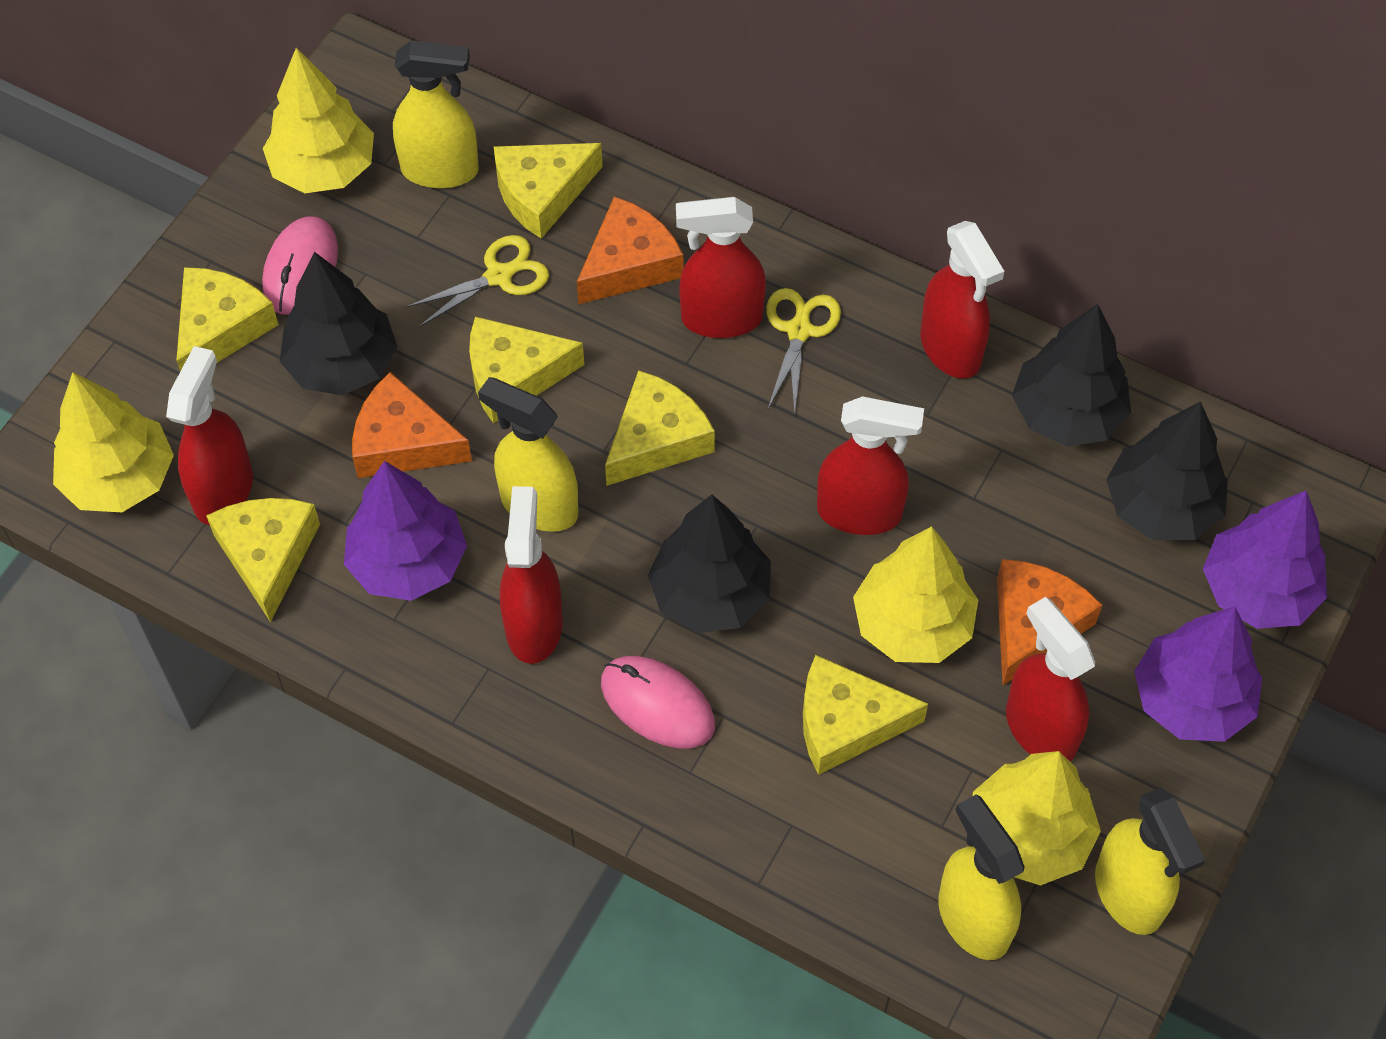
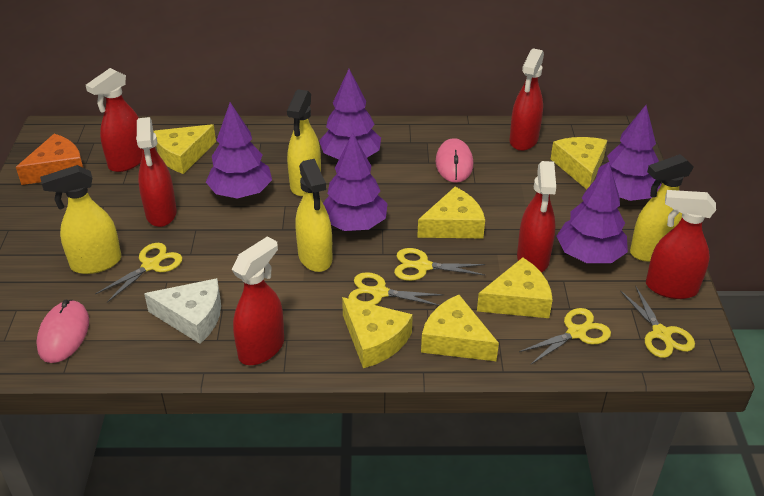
black tree: 4 -> 0
orange cheese: 3 -> 1
purple tree: 3 -> 5
white cheese: 0 -> 1
yellow scissors: 2 -> 5
yellow tree: 4 -> 0

